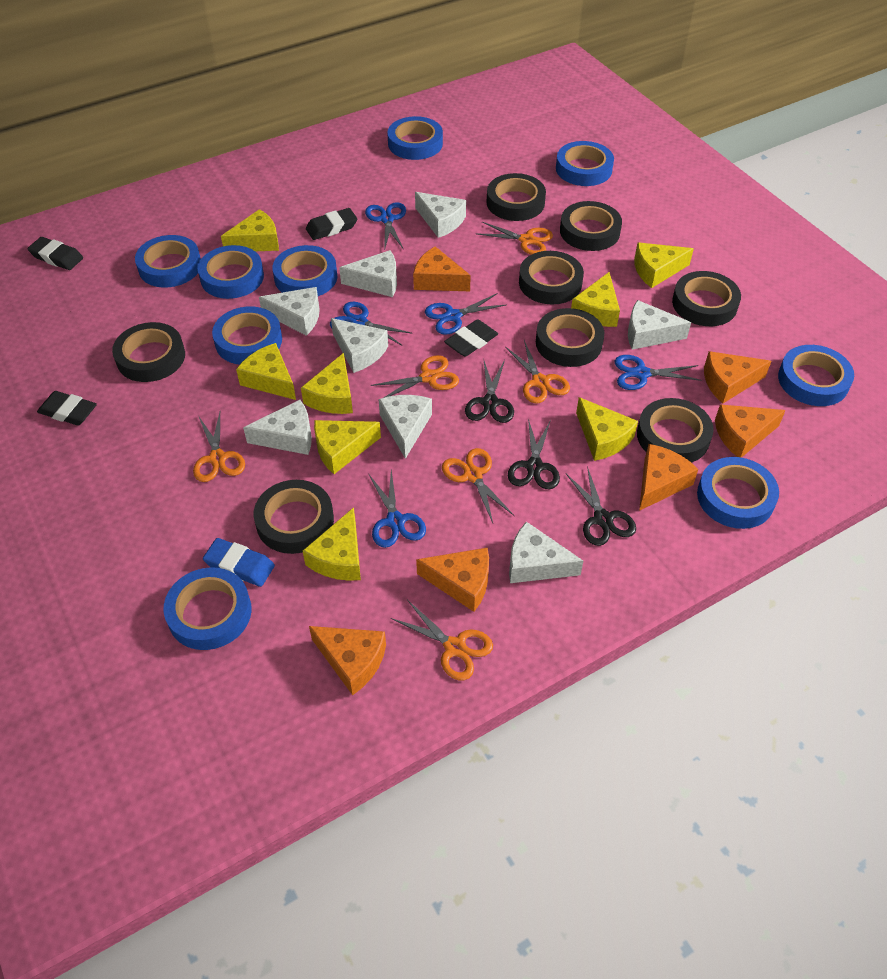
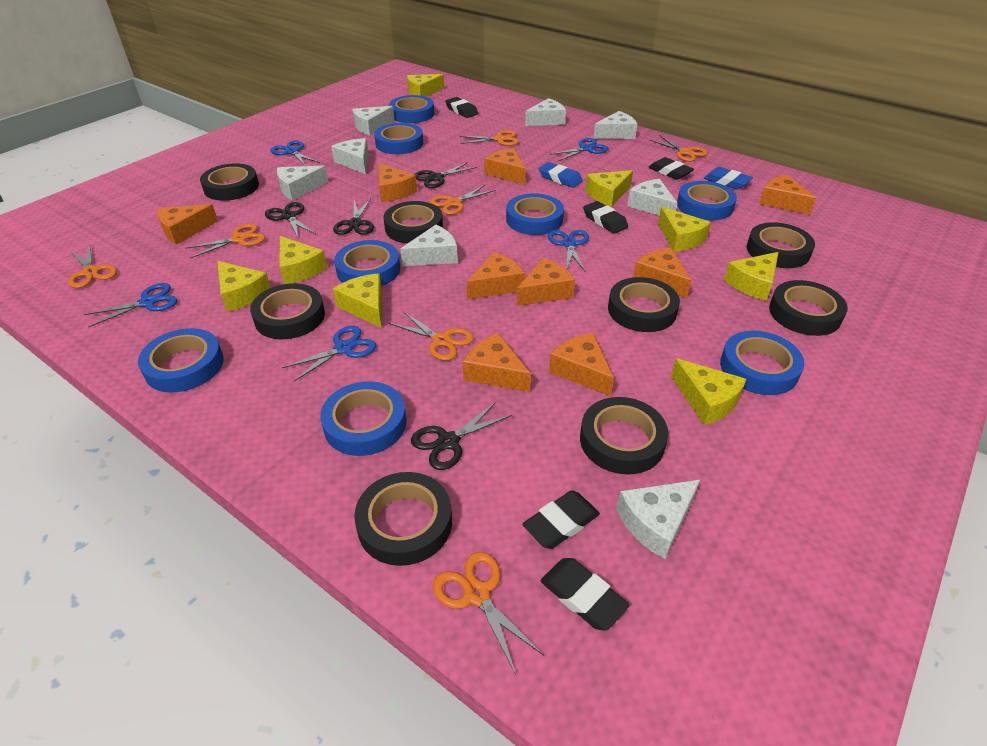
black eraser: 4 -> 5
black scissors: 3 -> 4
blue eraser: 1 -> 2
blue tape: 9 -> 8
orange cheese: 6 -> 9
orange scissors: 6 -> 7

